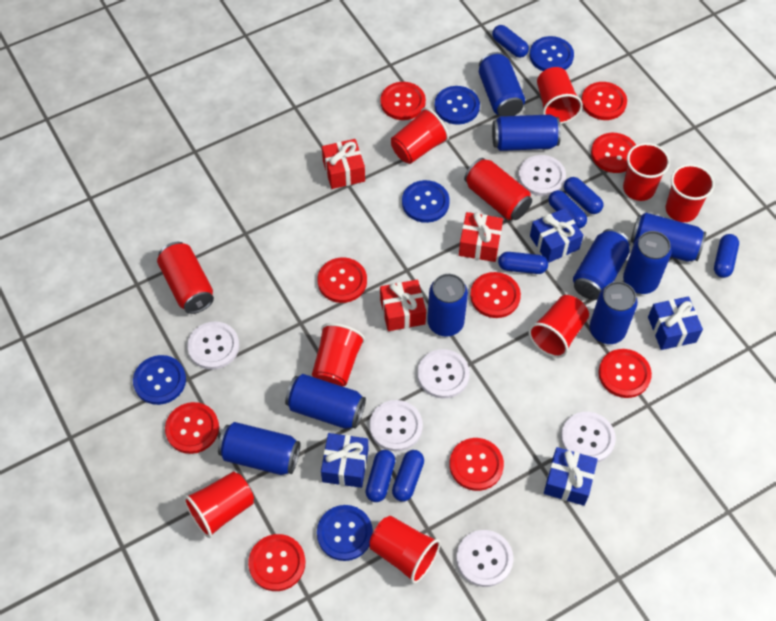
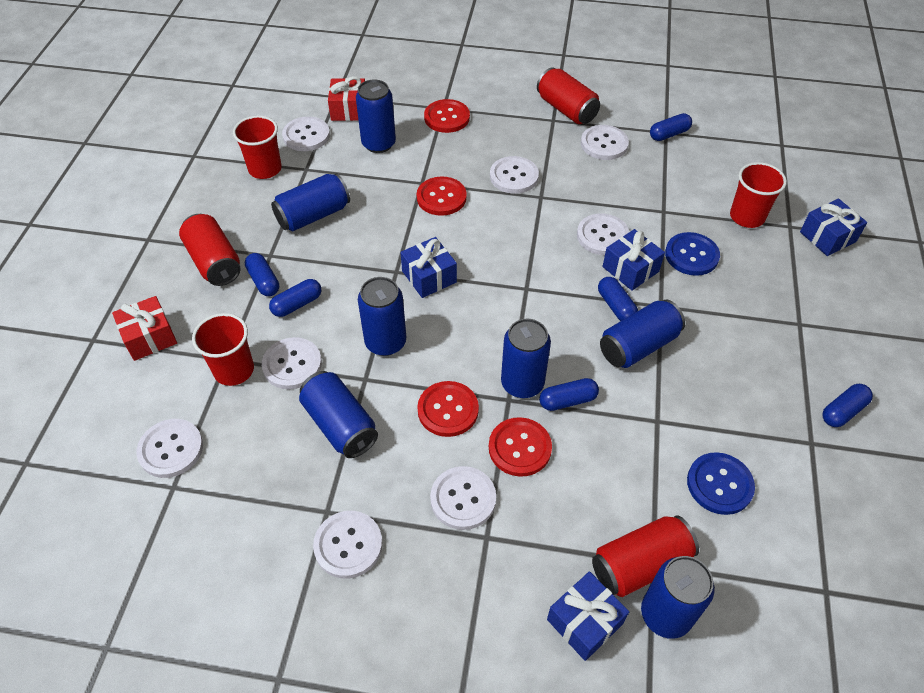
blue button: 5 -> 2
blue can: 9 -> 7
blue capsule: 7 -> 6
red button: 9 -> 4
red can: 2 -> 3
red cup: 8 -> 3
red gift: 3 -> 2
white button: 6 -> 8

